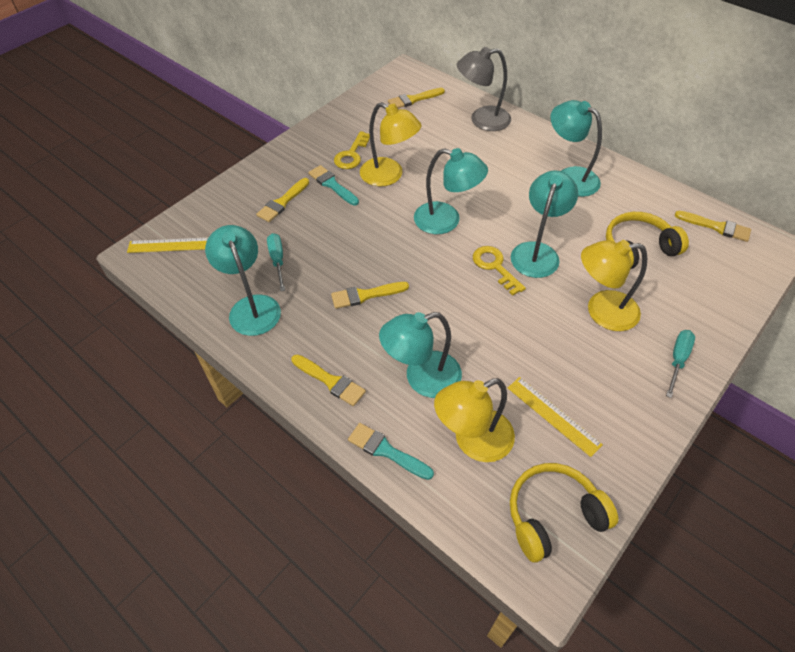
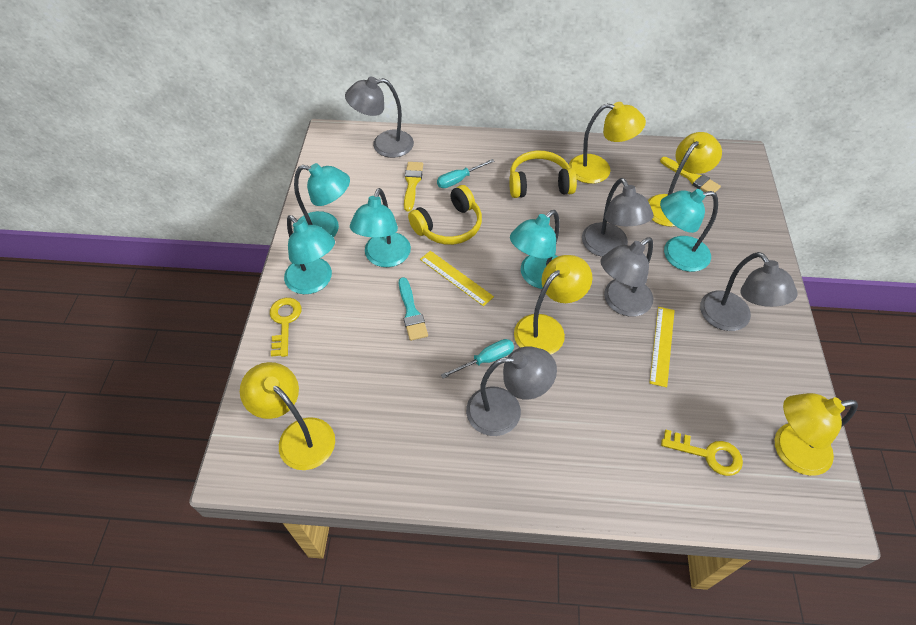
grey lamp: 1 -> 5
turquoise brush: 2 -> 1
yellow brush: 5 -> 2
yellow lamp: 3 -> 5

